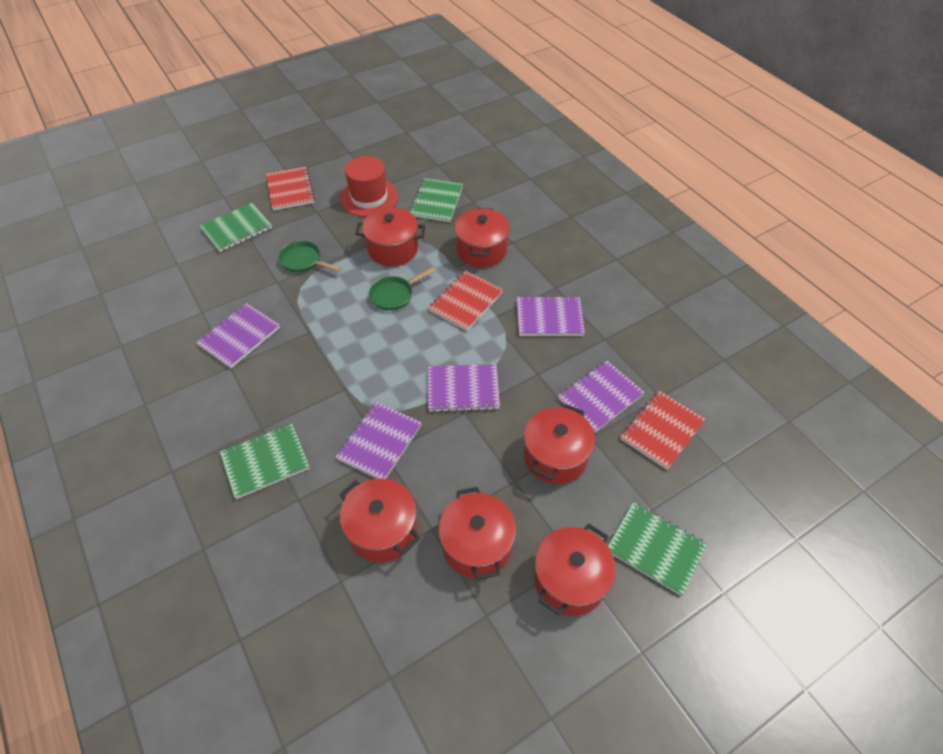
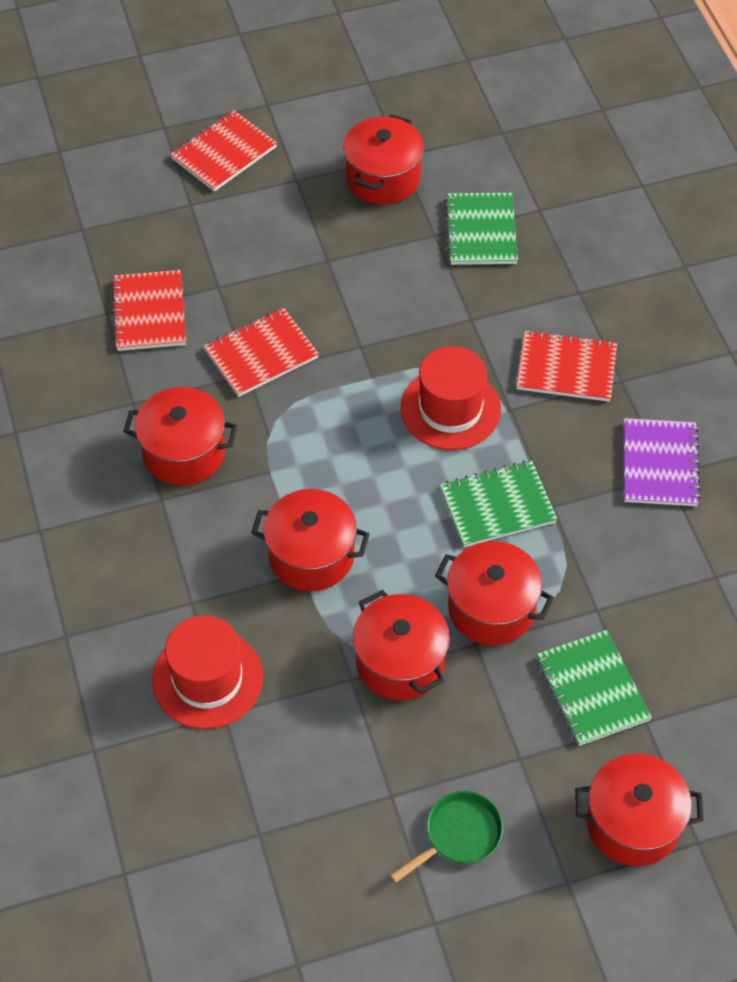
green notebook: 4 -> 3
green pan: 2 -> 1
purple notebook: 5 -> 1
red hat: 1 -> 2
red notebook: 3 -> 4

